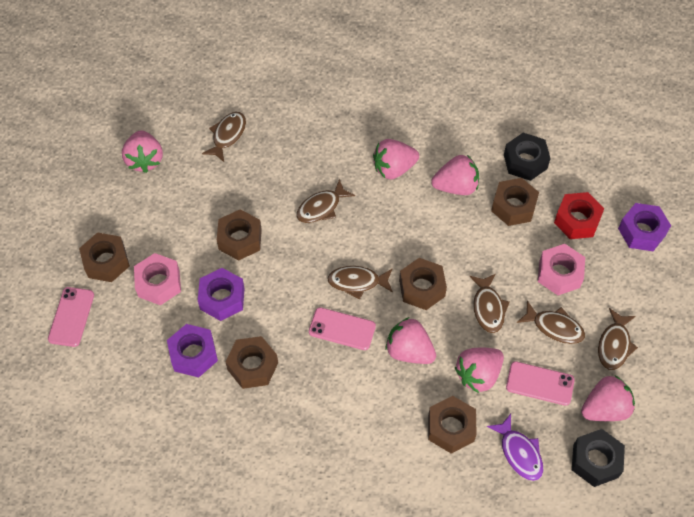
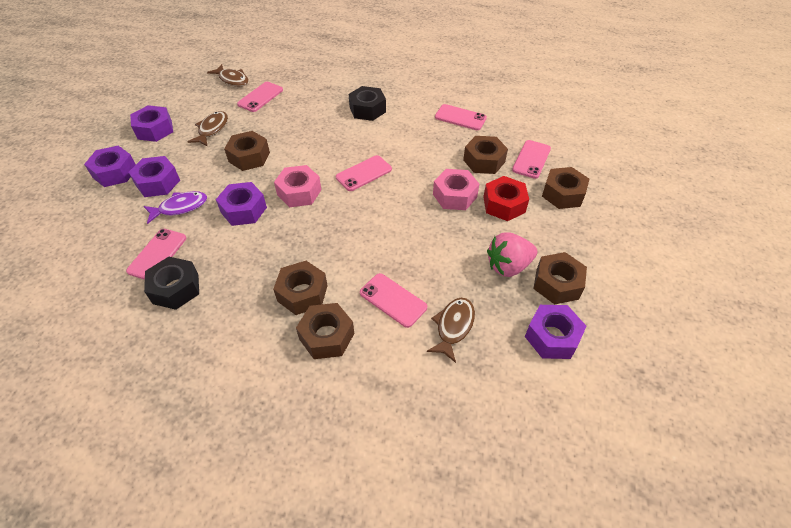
brown fish: 6 -> 3
pink phone: 3 -> 6
pink strawberry: 6 -> 1
purple nut: 3 -> 5

